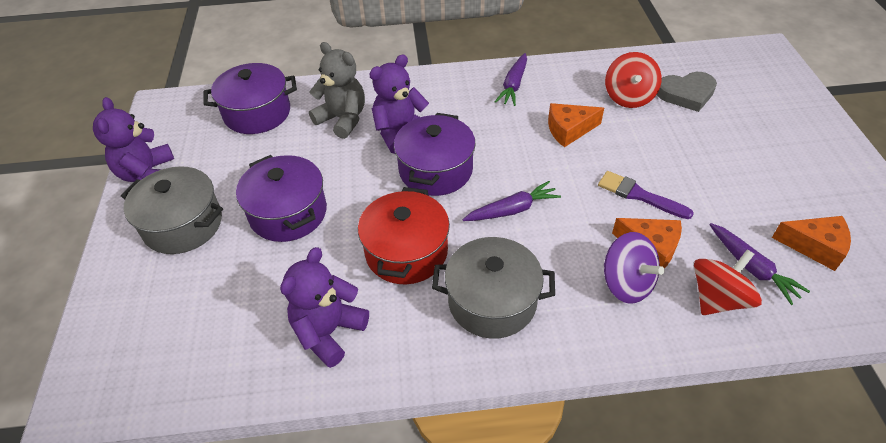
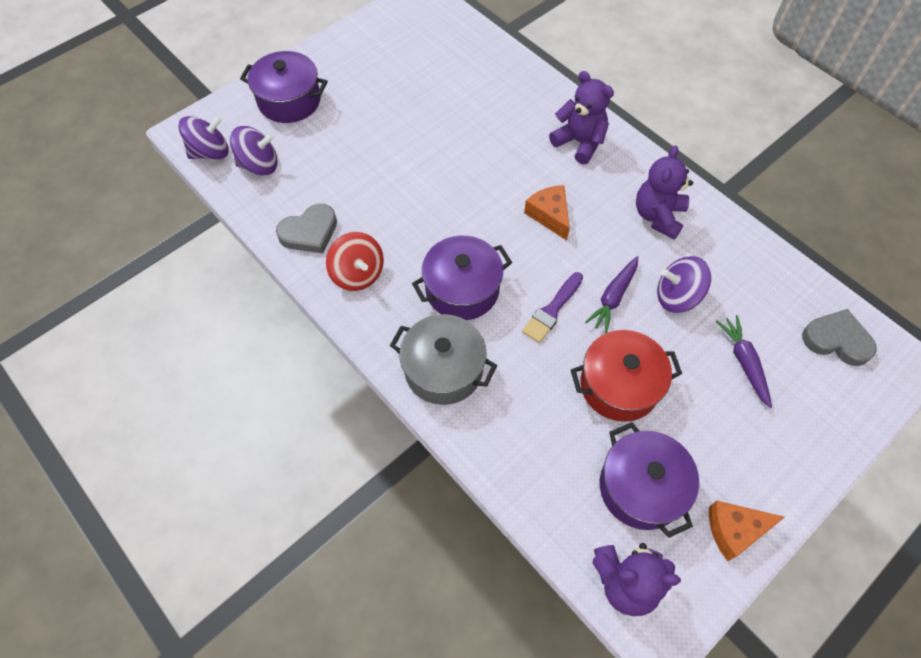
grey heart: 1 -> 2
grey pot: 2 -> 1
grey teddy bear: 1 -> 0
orange cheese: 3 -> 2
purple carrot: 3 -> 2
purple spinning top: 1 -> 3
red spinning top: 2 -> 1

